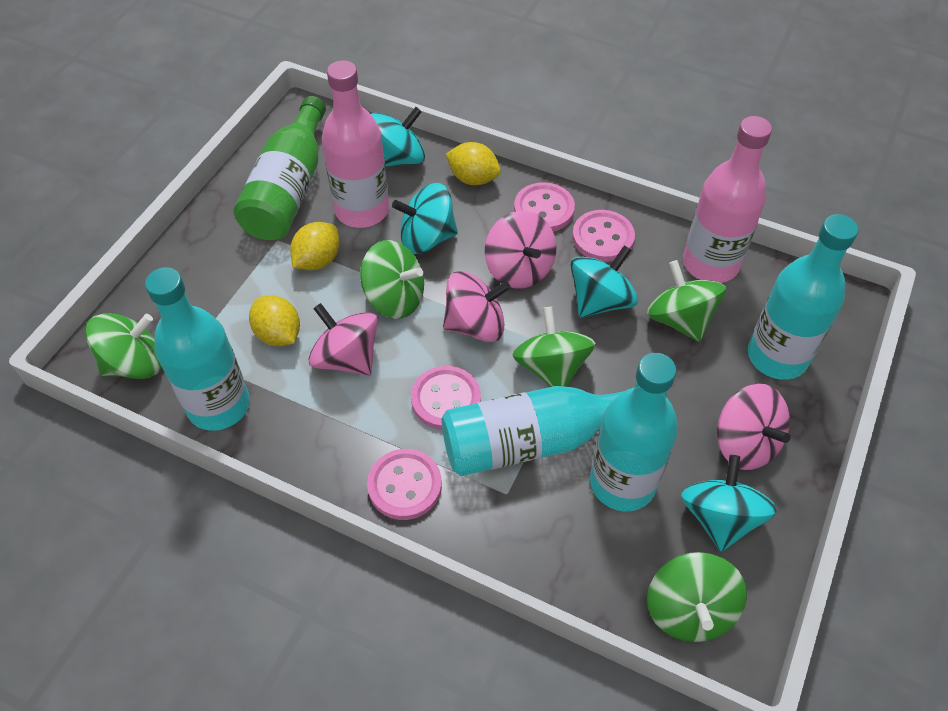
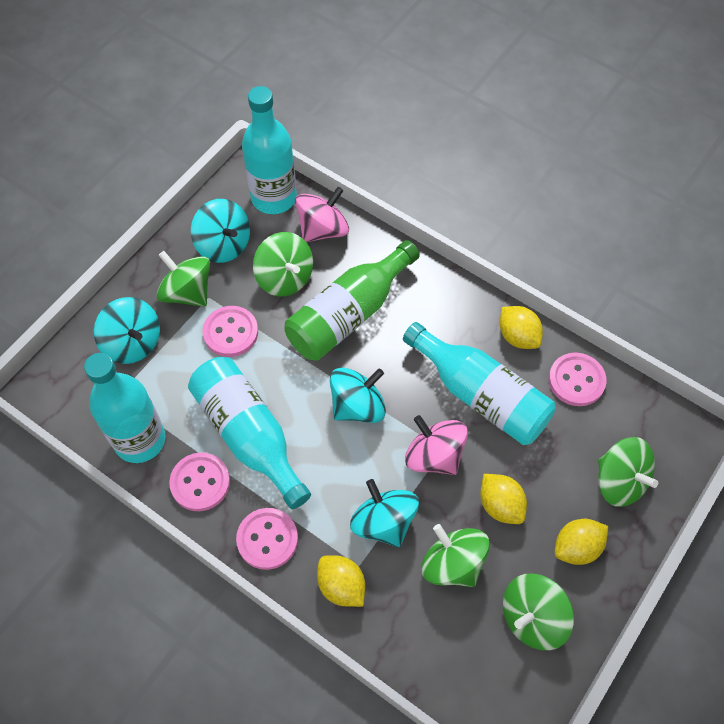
pink bottle: 2 -> 0
pink spinning top: 4 -> 2
yellow lemon: 3 -> 4

